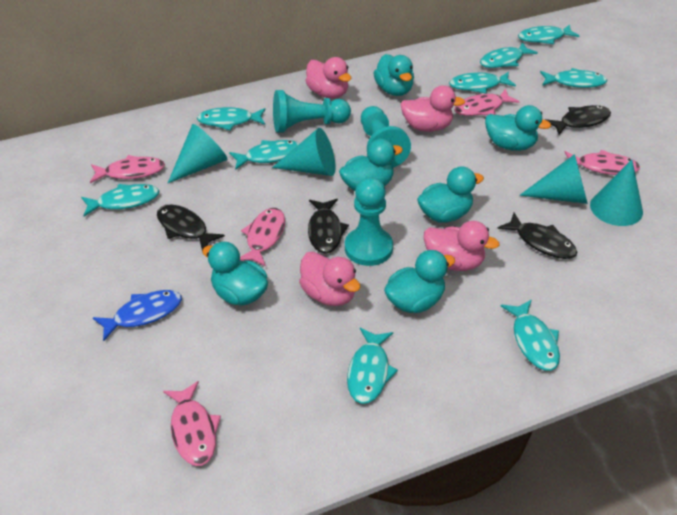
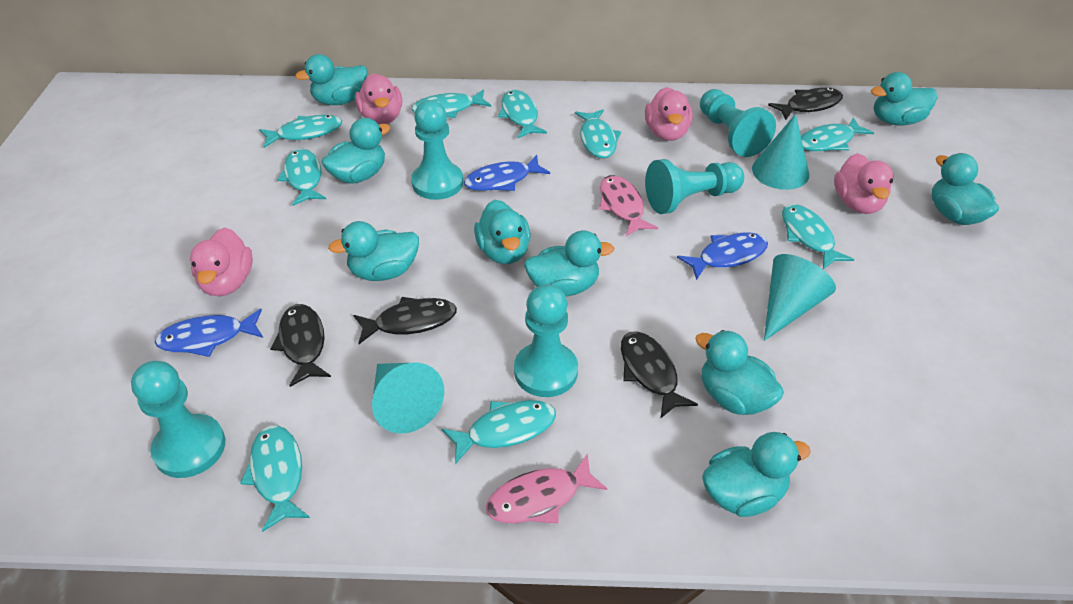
blue fish: 1 -> 3
pink fish: 5 -> 2
turquoise cone: 4 -> 3
turquoise duck: 6 -> 9
turquoise pawn: 3 -> 5

